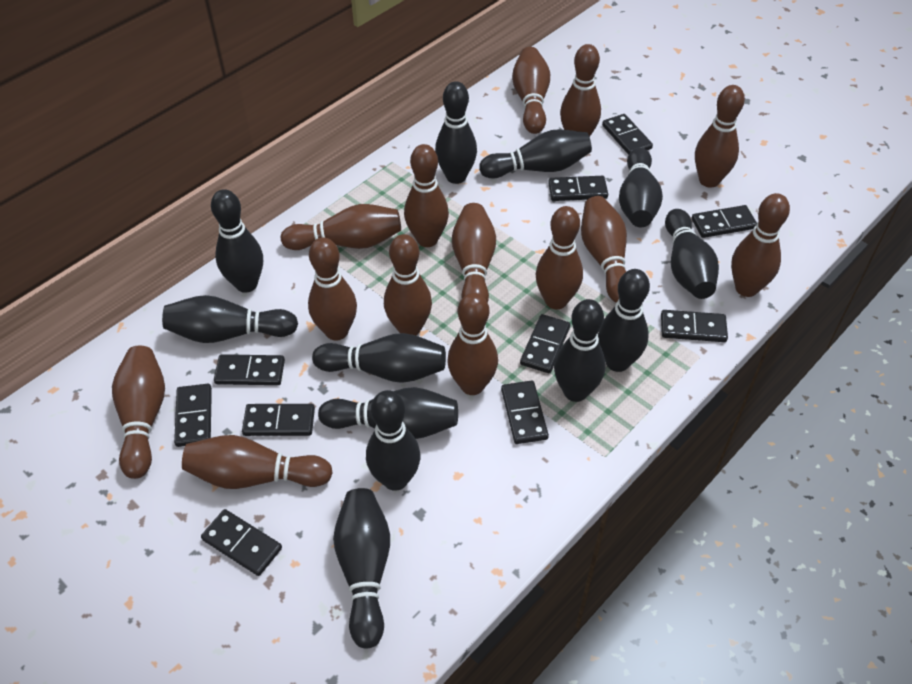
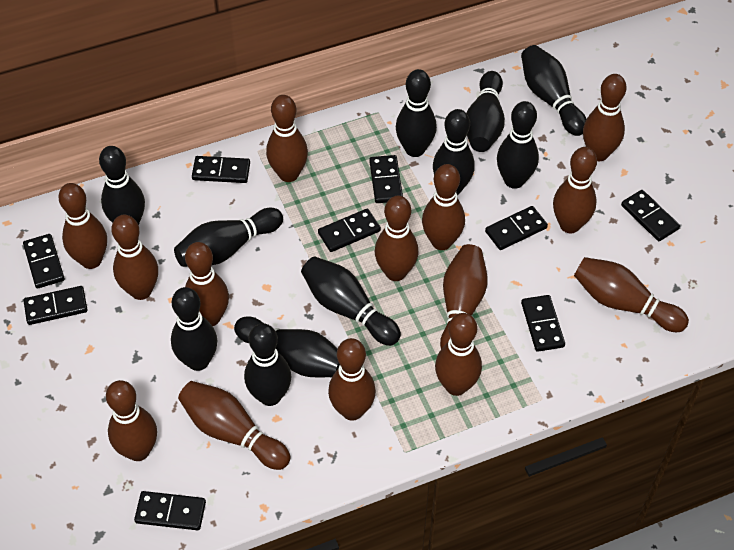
black bowling pin: 12 -> 11
black domino: 10 -> 9

